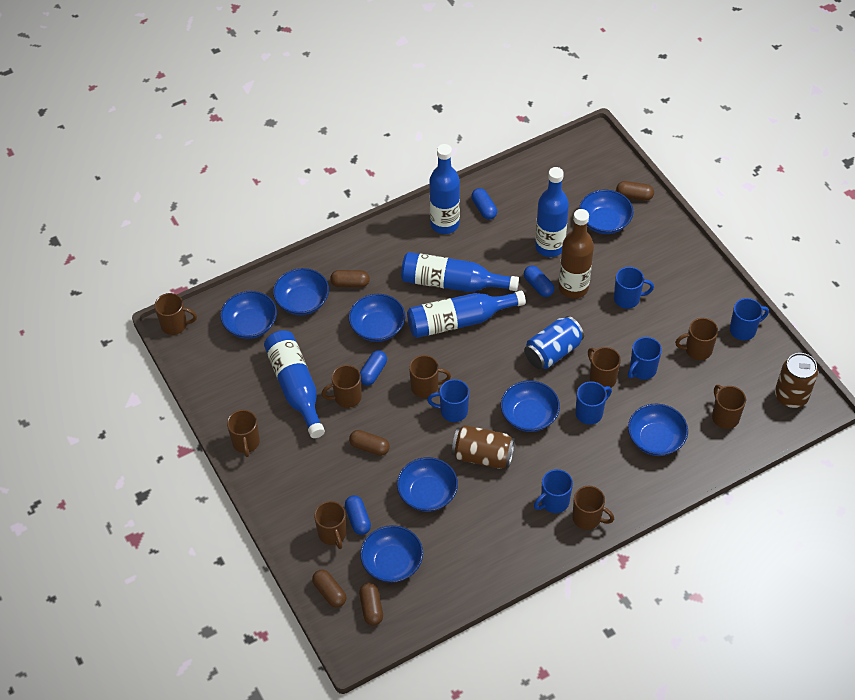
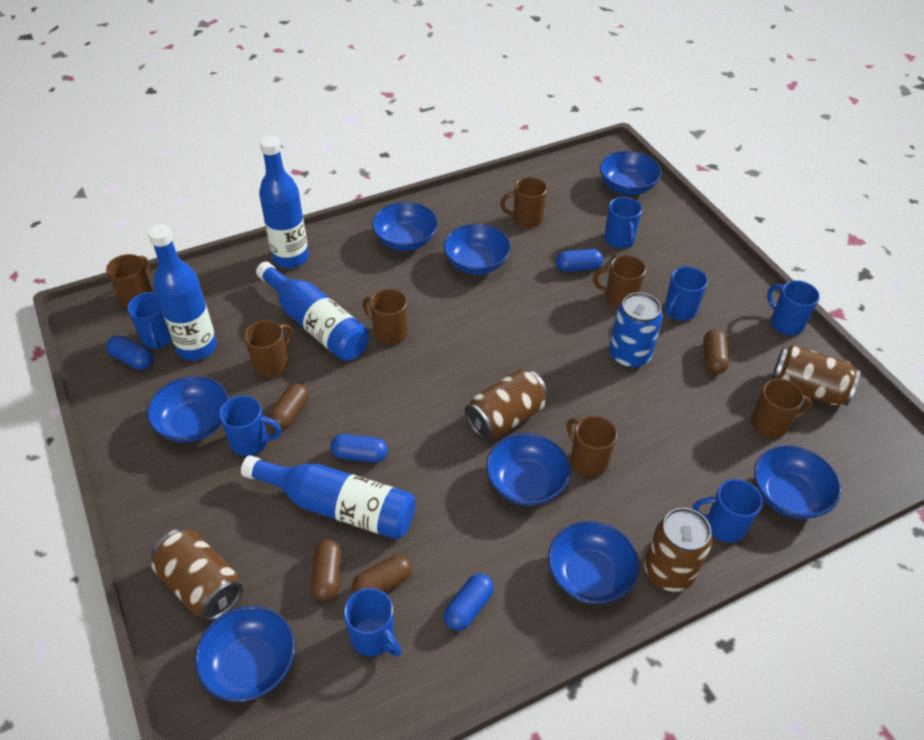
blue bottle: 5 -> 4
blue mug: 6 -> 7
brown bottle: 1 -> 0
brown can: 2 -> 4
brown capsule: 5 -> 4
brown mug: 9 -> 7

